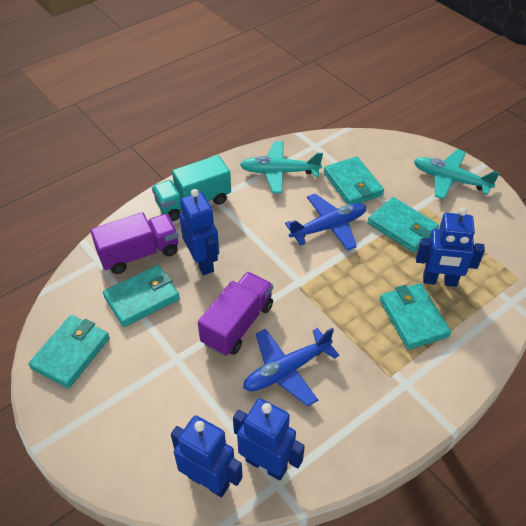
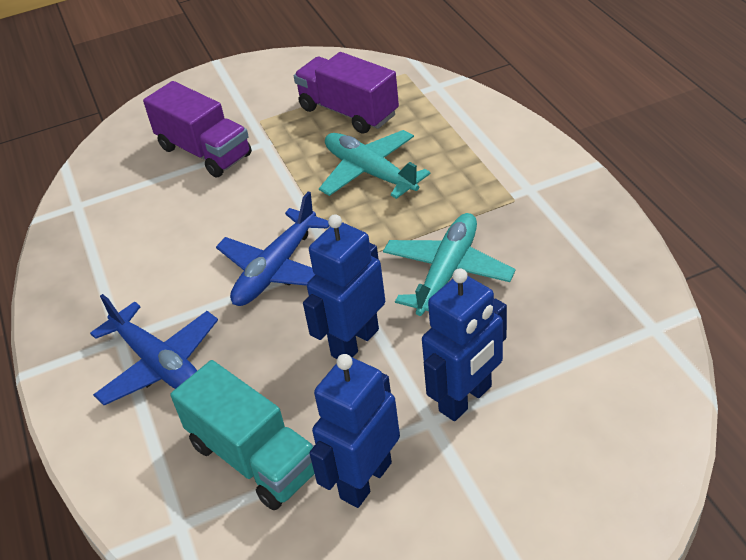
blue robot: 4 -> 3
turquoise wallet: 5 -> 0

